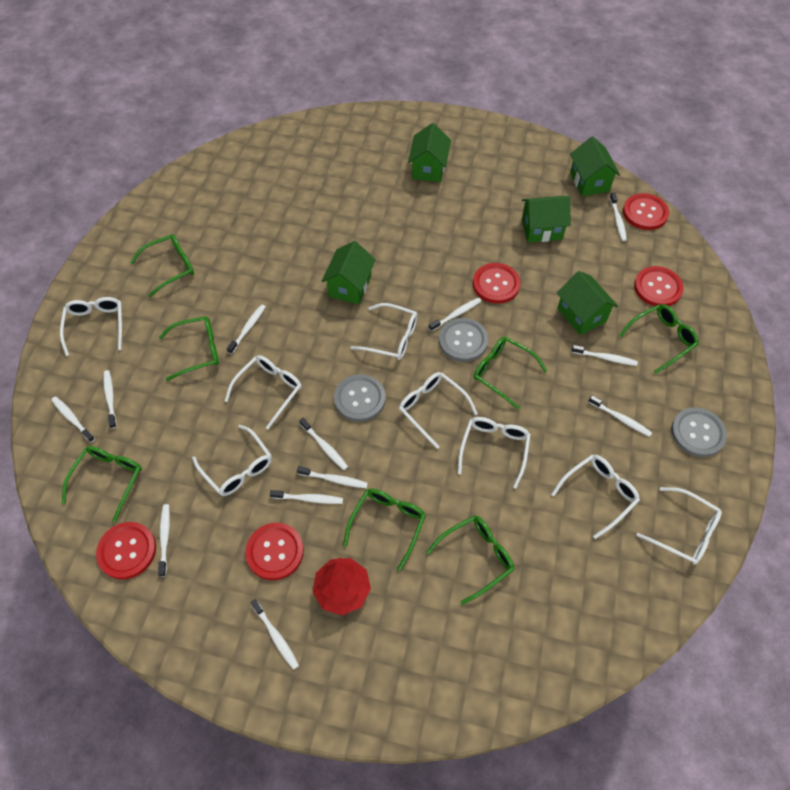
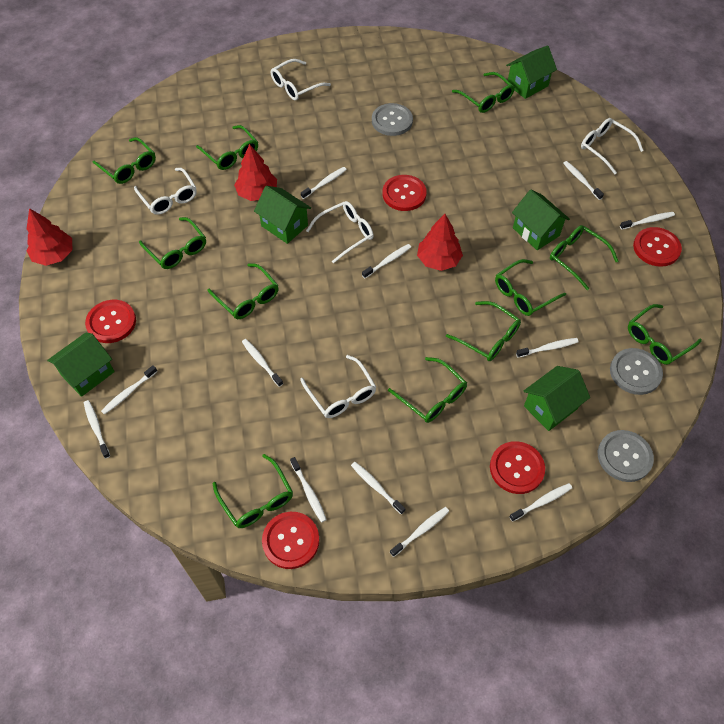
green glasses: 7 -> 11
red tree: 1 -> 3
white glasses: 8 -> 5

